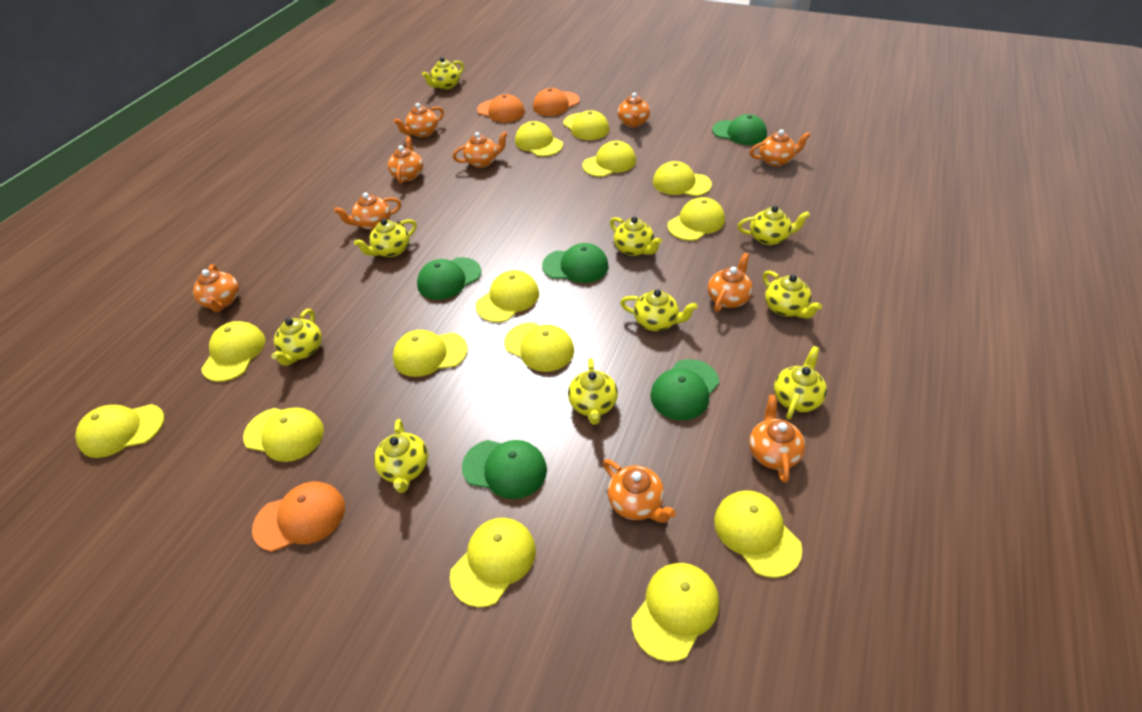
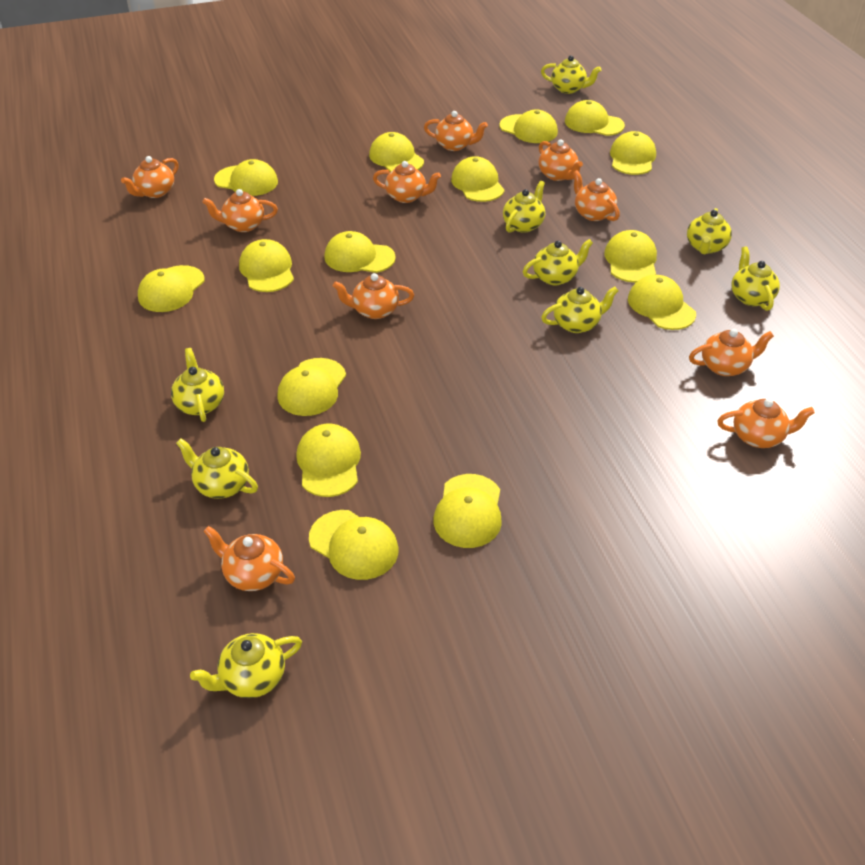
green cap: 5 -> 0
orange cap: 3 -> 0
yellow cap: 14 -> 15
yellow teapot: 10 -> 9

